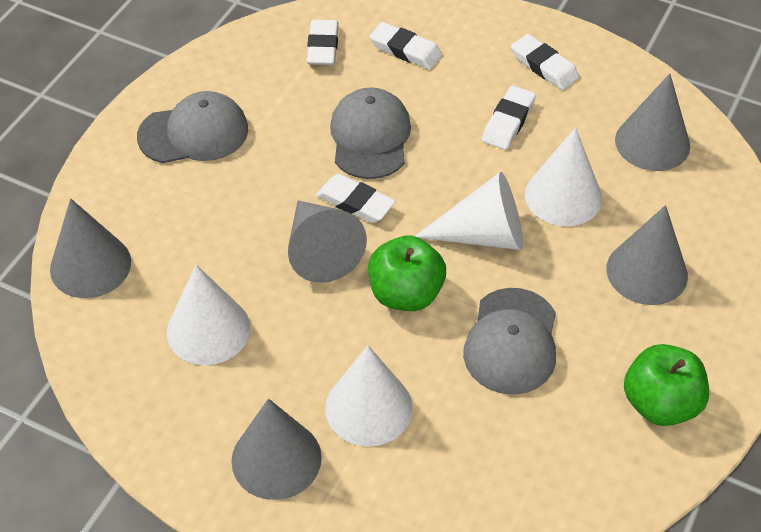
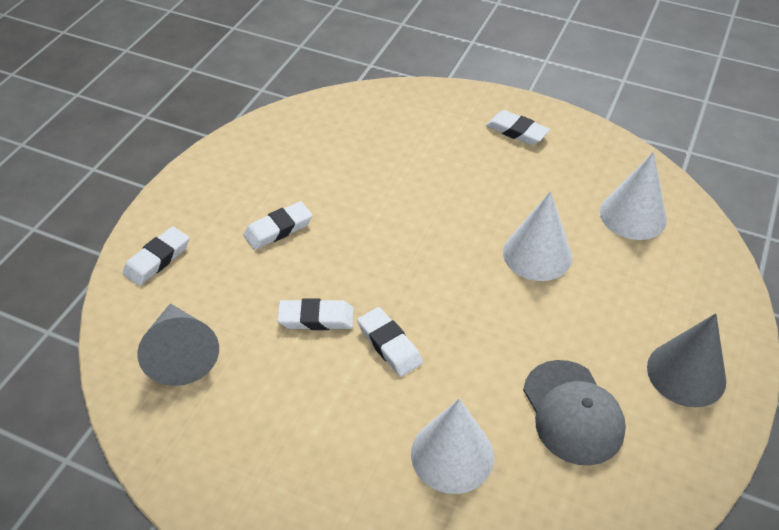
green apple: 2 -> 0
grey cap: 3 -> 1
grey cone: 5 -> 2
white cone: 4 -> 3

